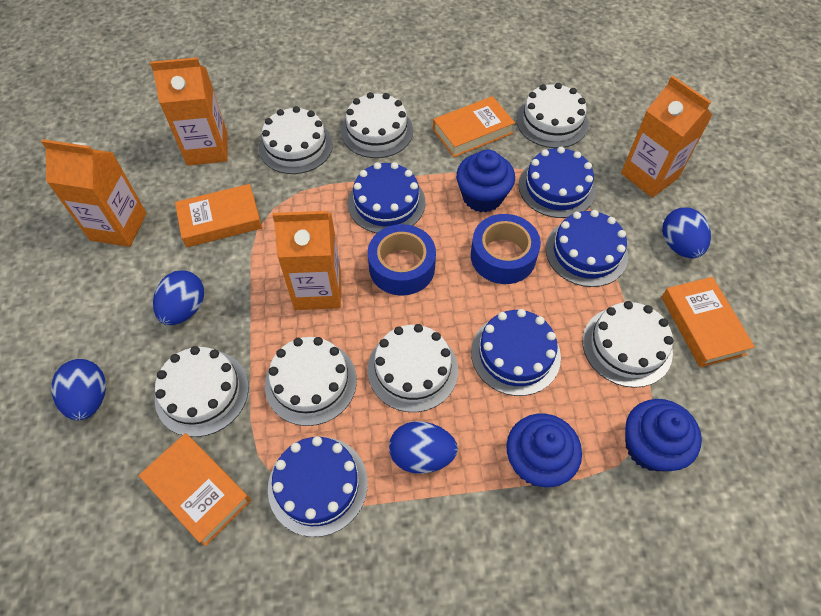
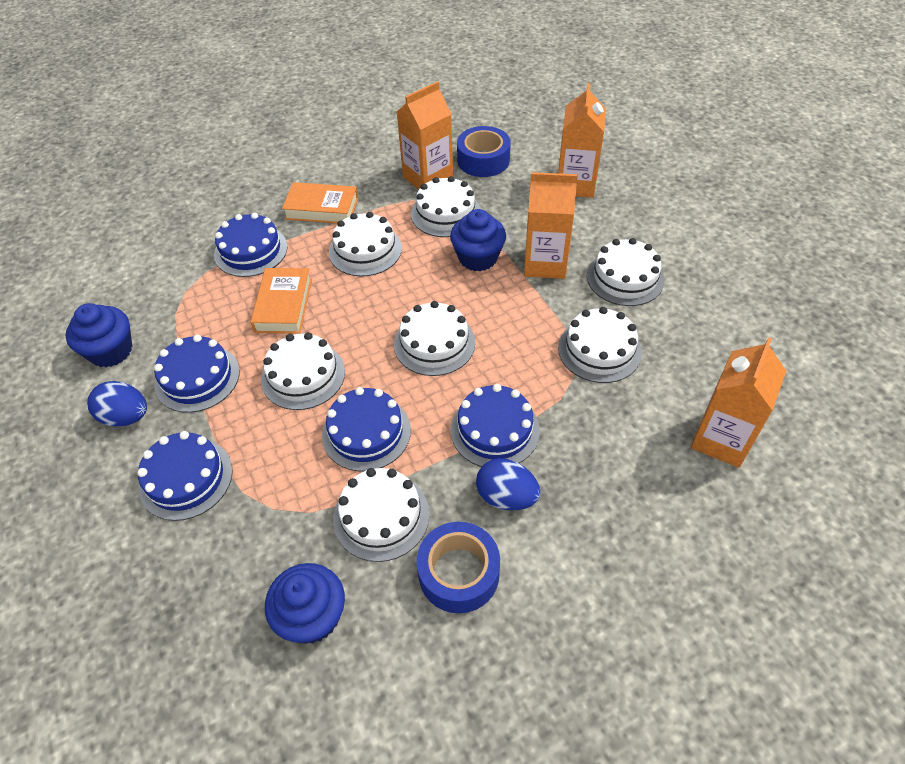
blue egg: 4 -> 2
orange book: 4 -> 2

